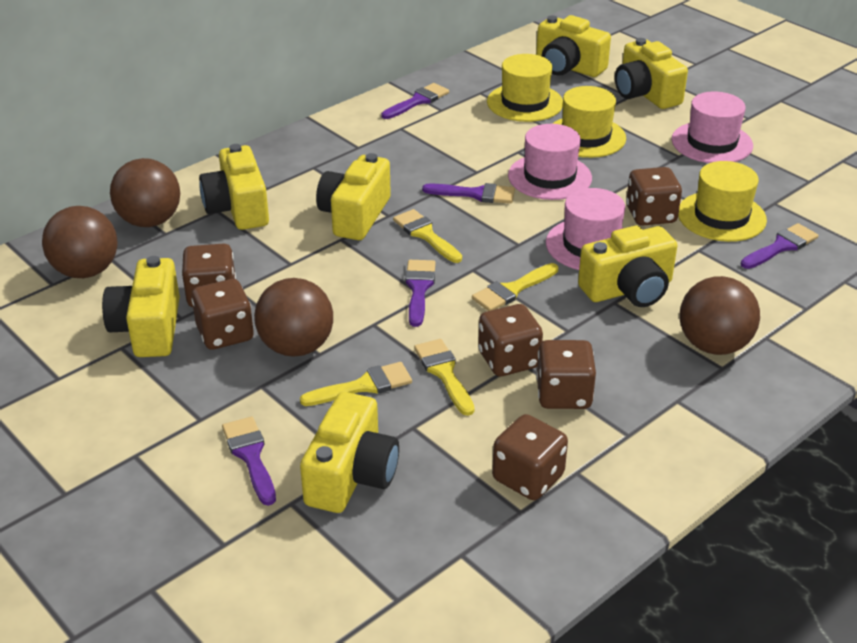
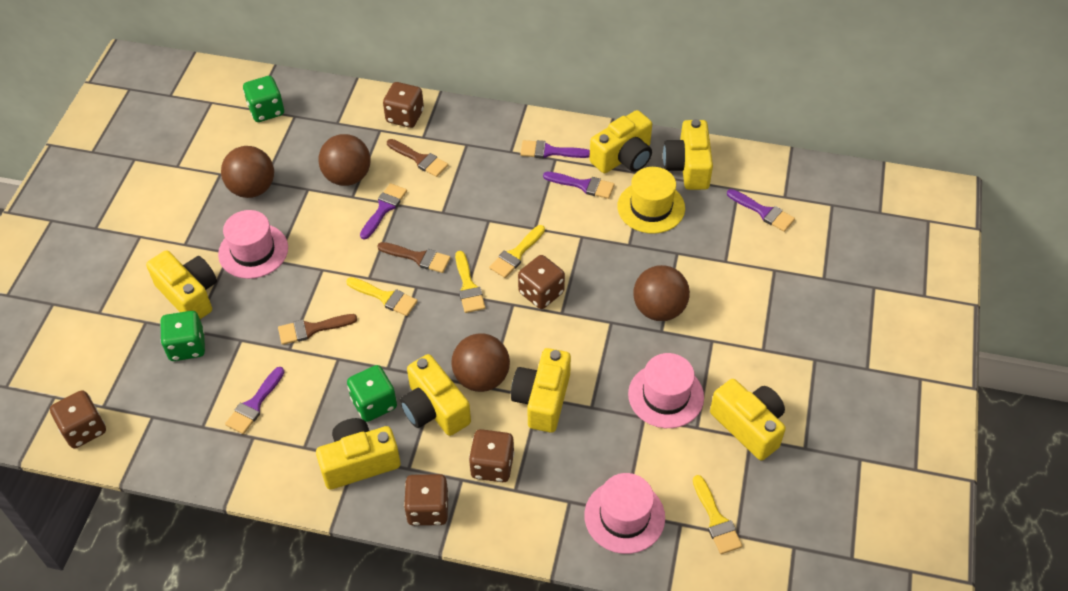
brown brush: 0 -> 3
brown dice: 6 -> 5
green dice: 0 -> 3
yellow hat: 3 -> 1

